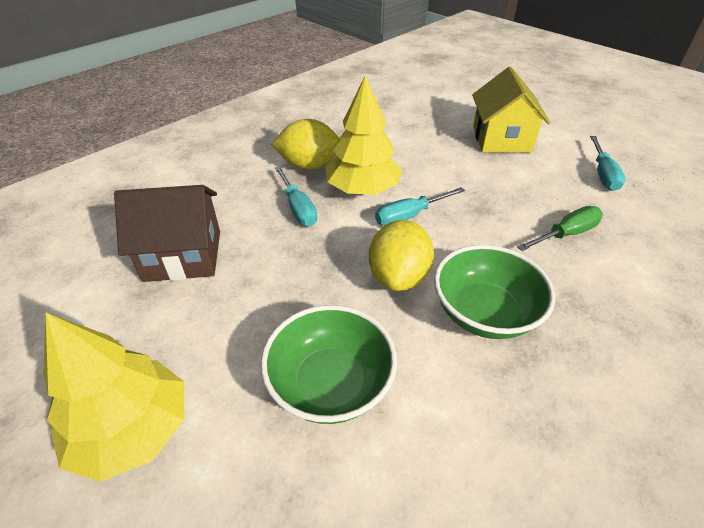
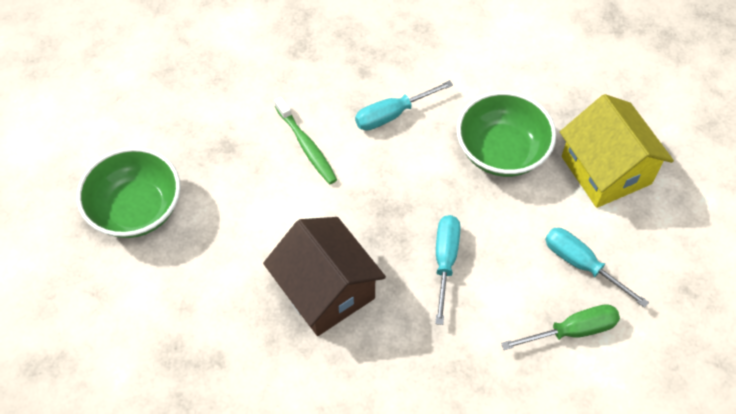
green toothbrush: 0 -> 1
yellow lemon: 2 -> 0
yellow tree: 2 -> 0

